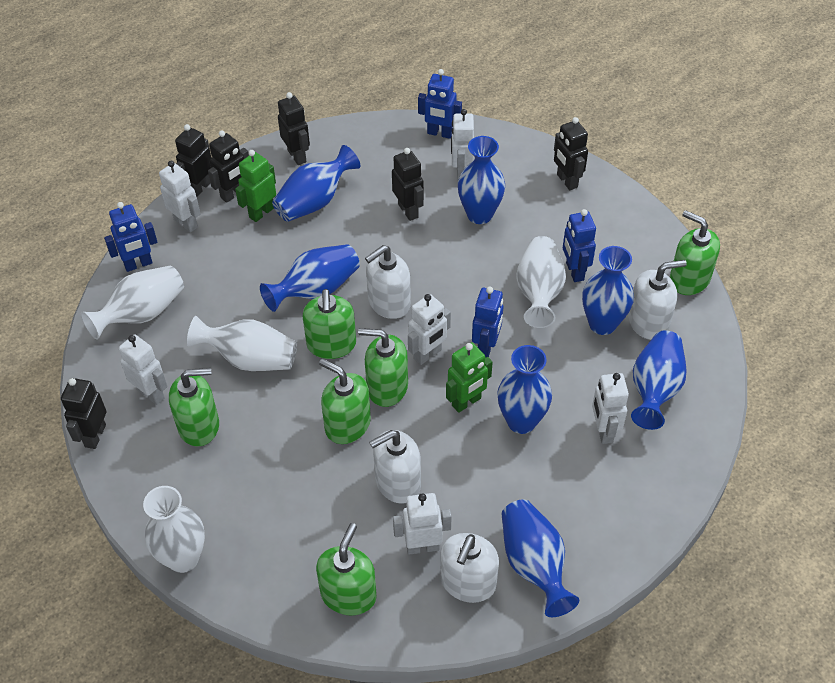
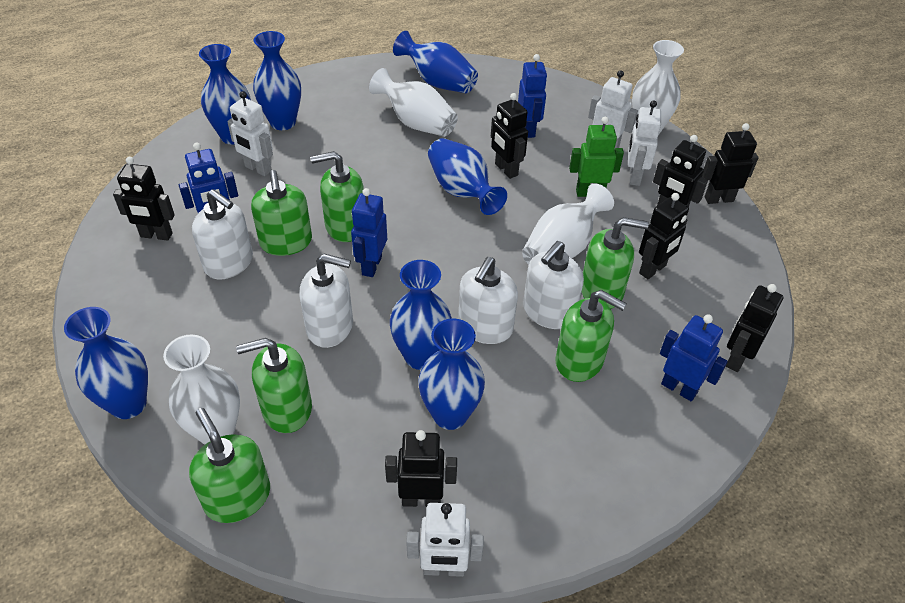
black robot: 6 -> 7
green robot: 2 -> 1
white robot: 6 -> 4

